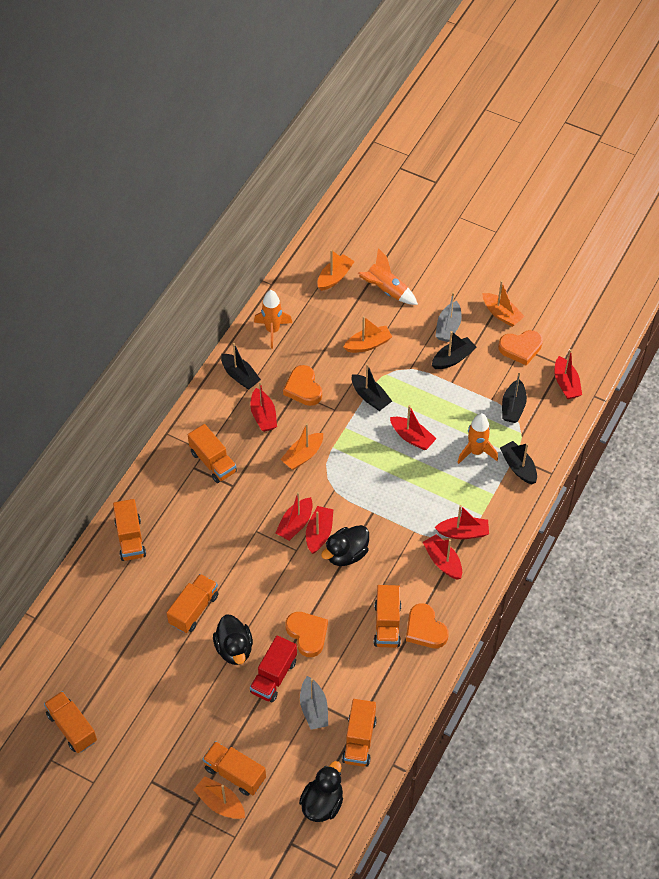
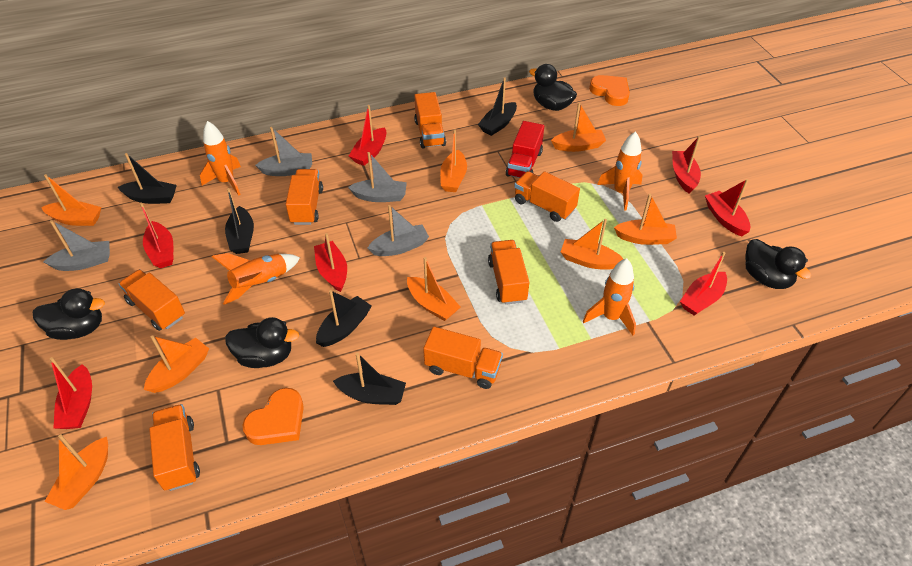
black duck: 3 -> 4
grey boat: 2 -> 4
orange boat: 5 -> 8
orange heart: 4 -> 2
orange rocket: 3 -> 4

